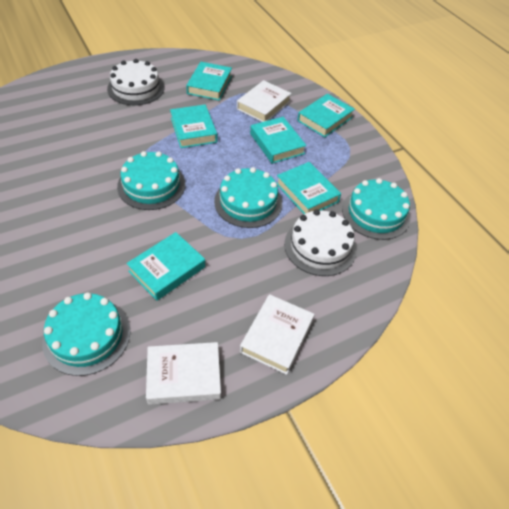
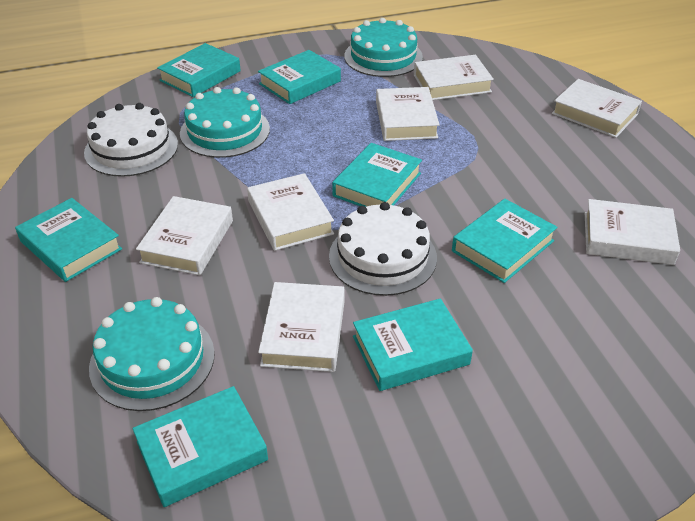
turquoise book: 6 -> 7
turquoise cake: 4 -> 3
white book: 3 -> 7

